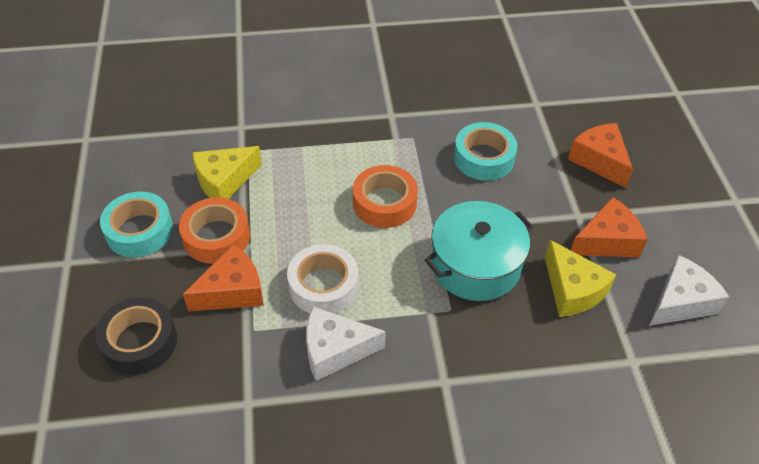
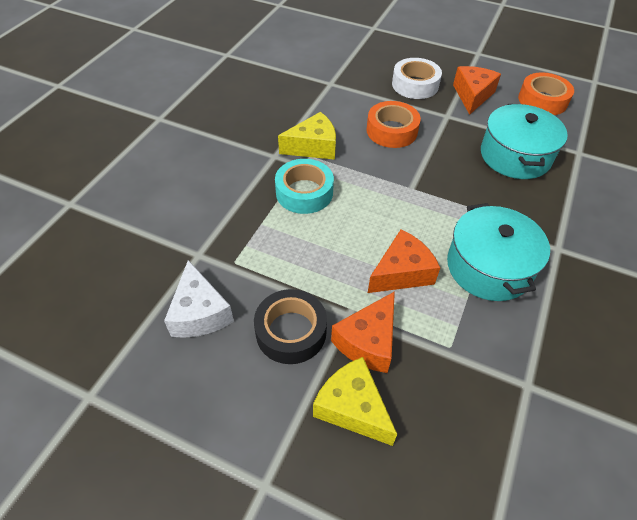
turquoise pot: 1 -> 2
turquoise tape: 2 -> 1
white cheese: 2 -> 1

